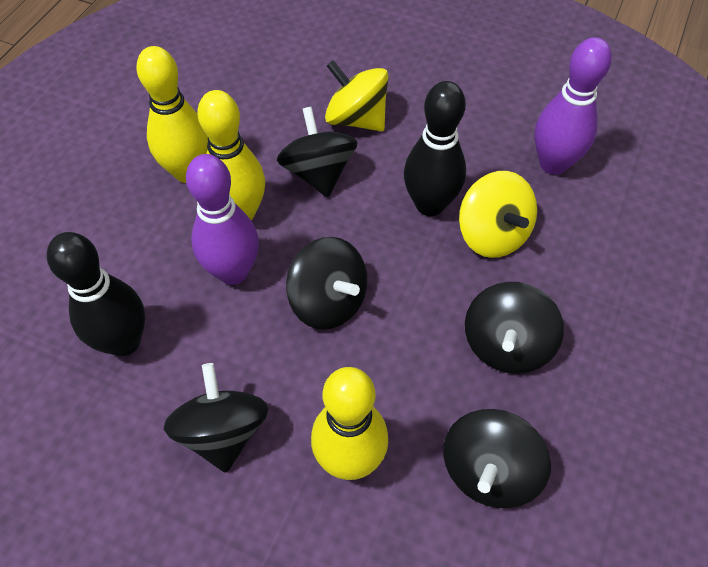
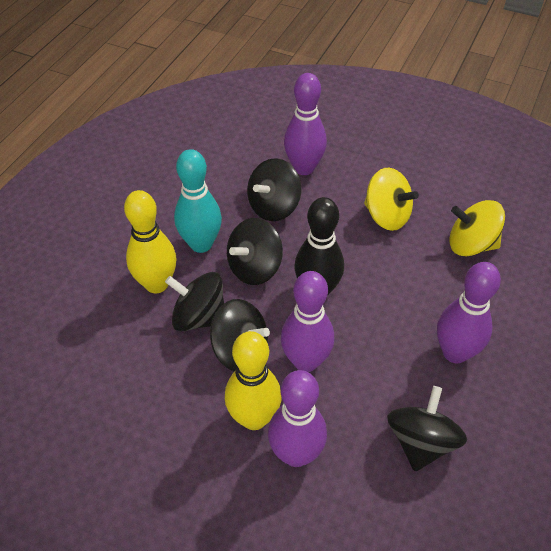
black bowling pin: 2 -> 1
purple bowling pin: 2 -> 4
turquoise bowling pin: 0 -> 1
yellow bowling pin: 3 -> 2

